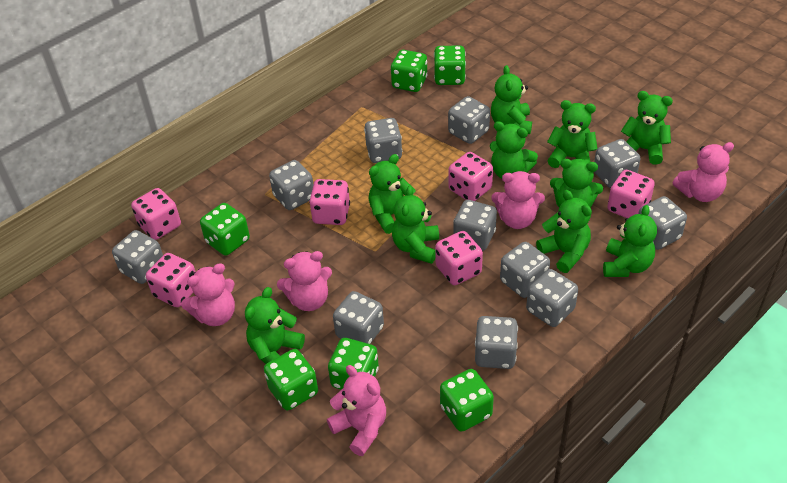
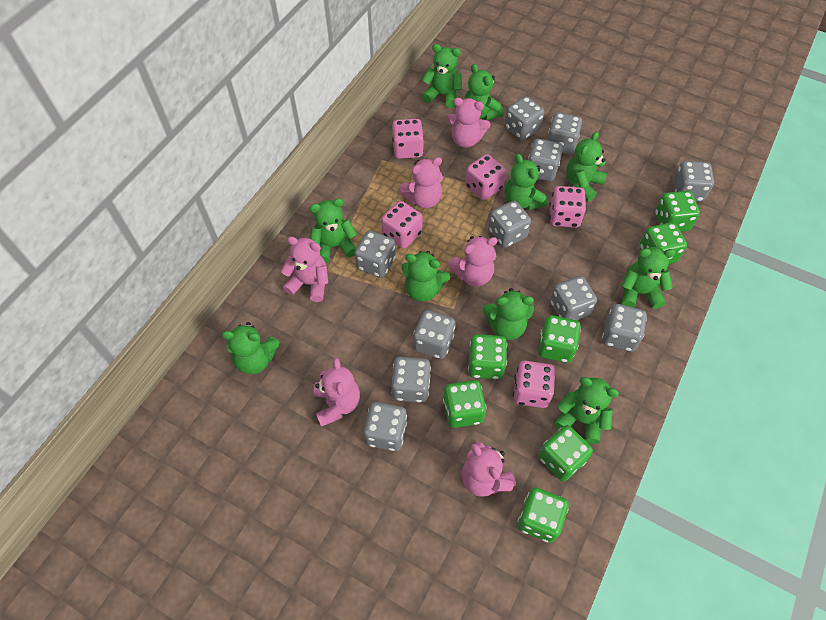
green dice: 6 -> 7
pink dice: 6 -> 5
pink teddy bear: 5 -> 6

